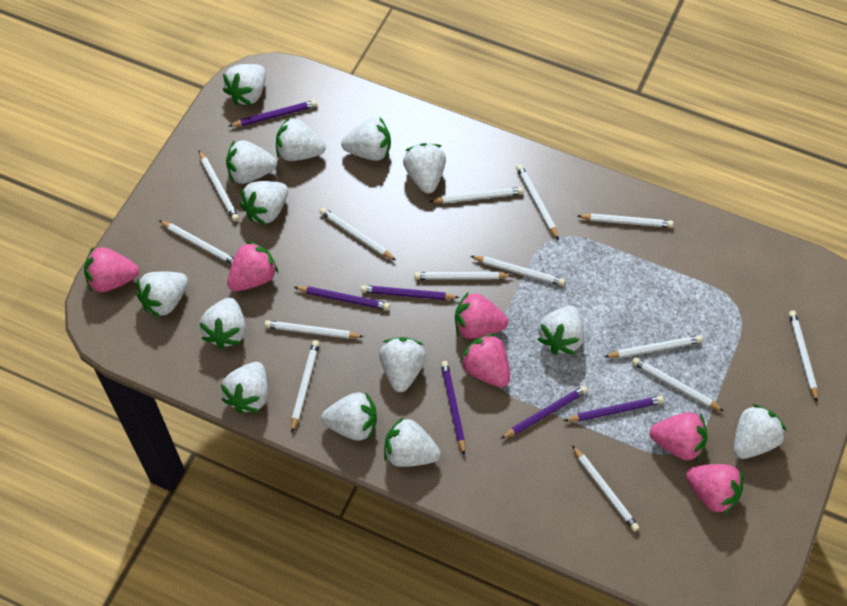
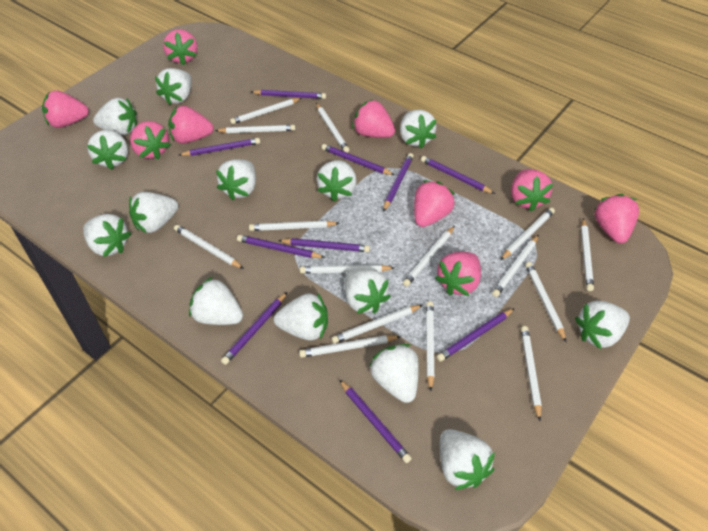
pink strawberry: 6 -> 9
purple pencil: 6 -> 10
white pencil: 14 -> 15

